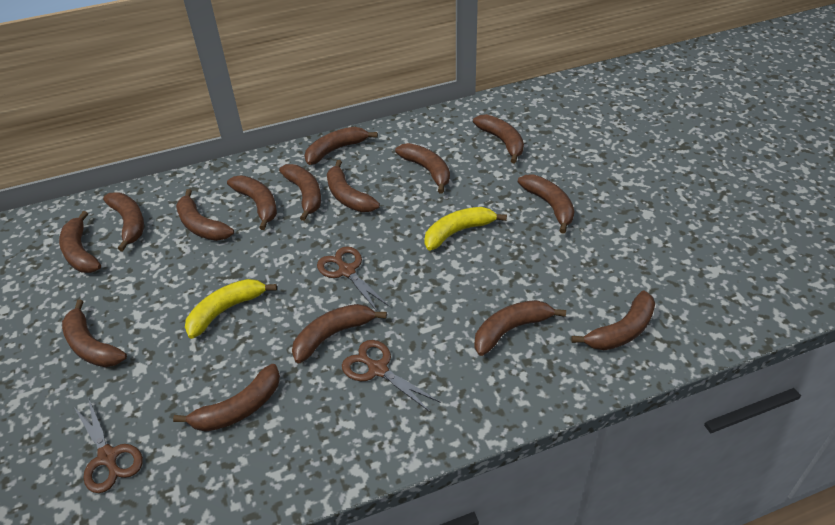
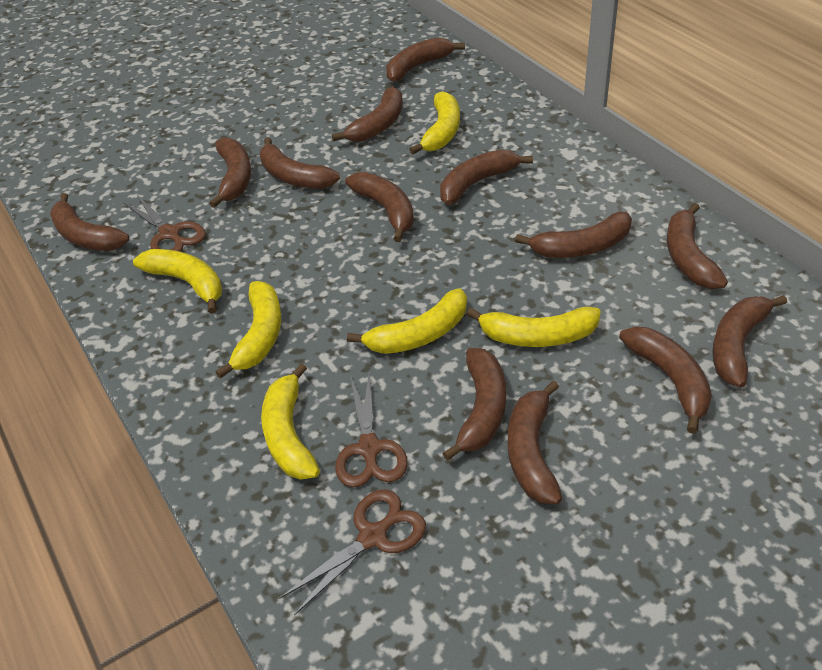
brown banana: 15 -> 13
yellow banana: 2 -> 6

